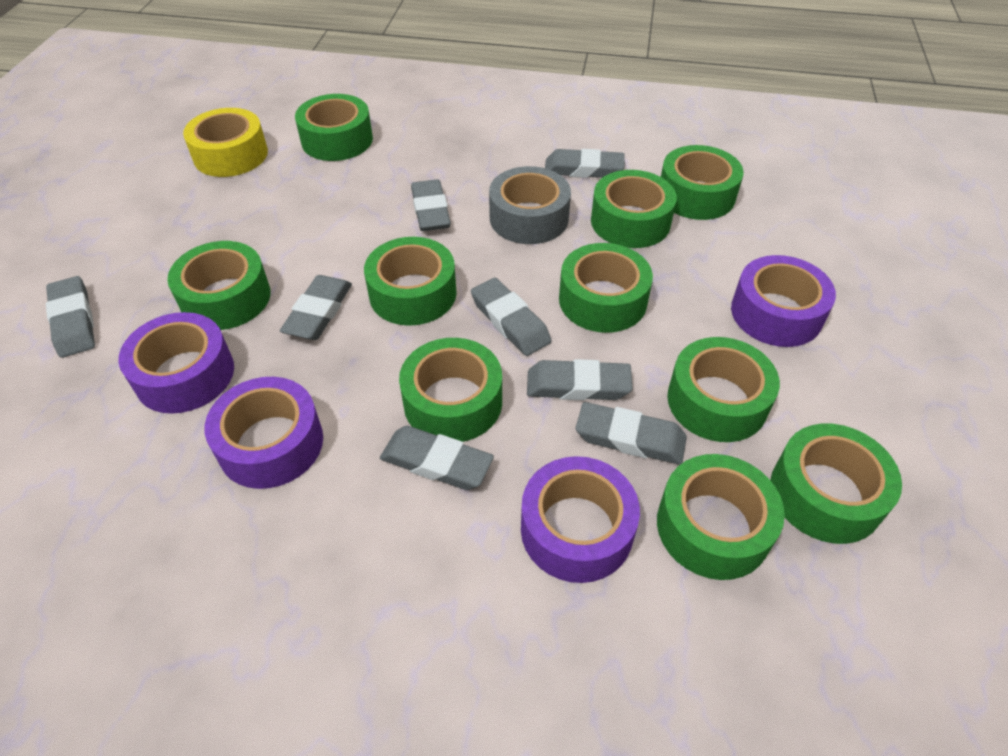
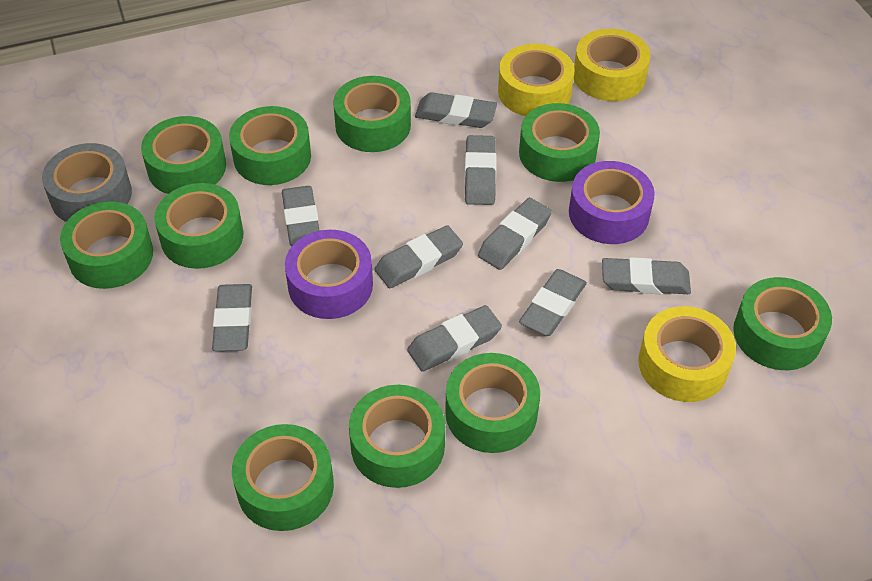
grey eraser: 8 -> 9
purple tape: 4 -> 2
yellow tape: 1 -> 3

